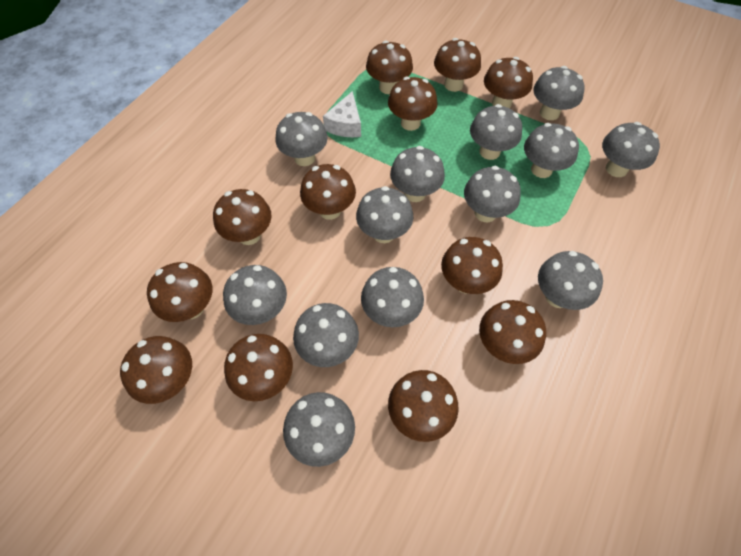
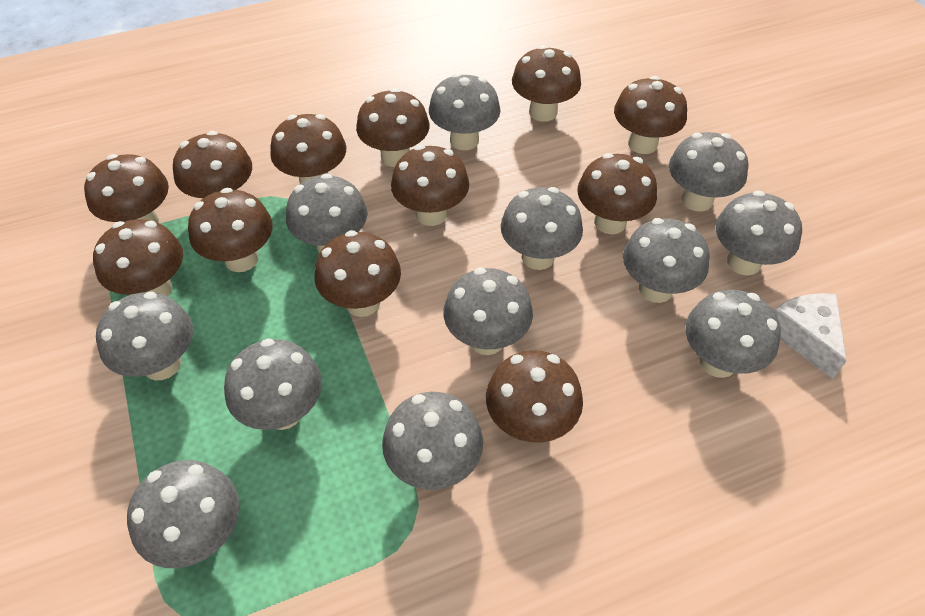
grey mushroom: 13 -> 12

